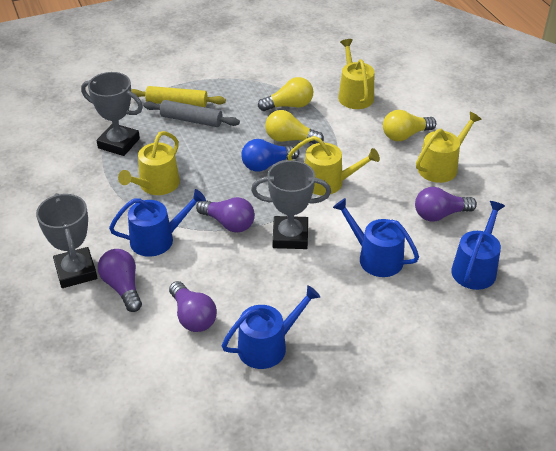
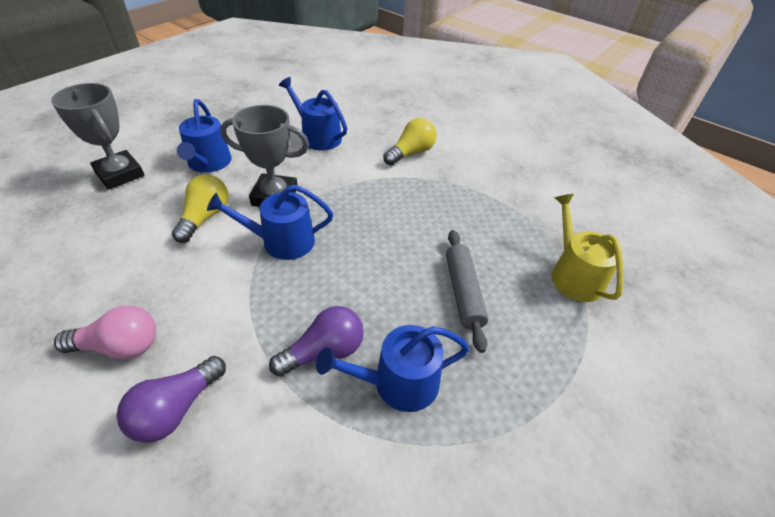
blue light bulb: 1 -> 0
grey trophy: 3 -> 2
pink light bulb: 0 -> 1
purple light bulb: 4 -> 2
yellow light bulb: 3 -> 2
yellow rolling pin: 1 -> 0
yellow watering can: 4 -> 1

